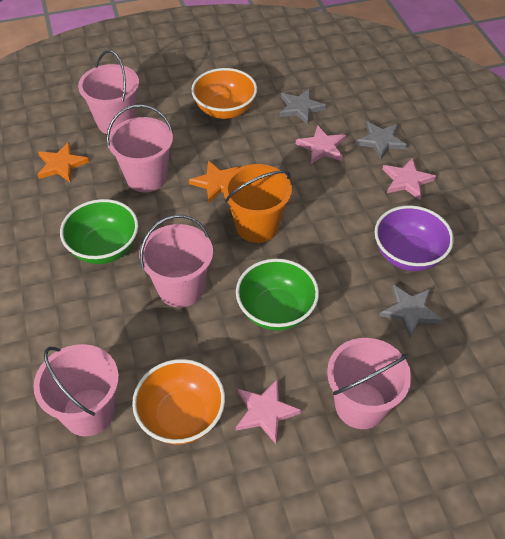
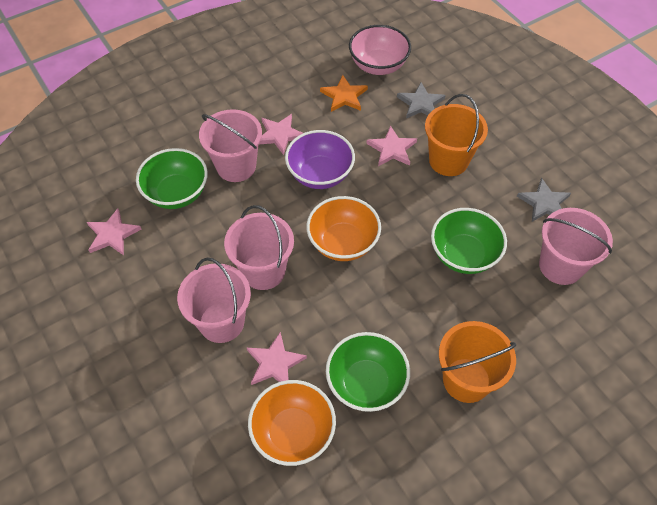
green bowl: 2 -> 3
grey star: 3 -> 2
orange bucket: 1 -> 2
orange star: 2 -> 1
pink bowl: 0 -> 1
pink bucket: 5 -> 4
pink star: 3 -> 4

